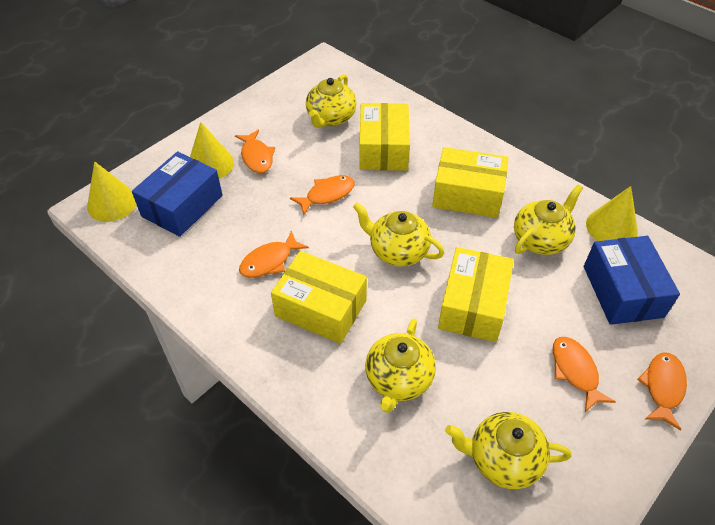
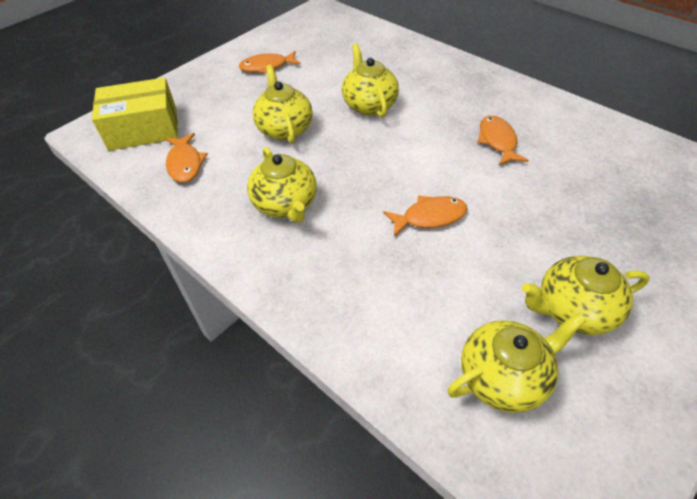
blue box: 2 -> 0
orange fish: 5 -> 4
yellow box: 4 -> 1
yellow cone: 3 -> 0

